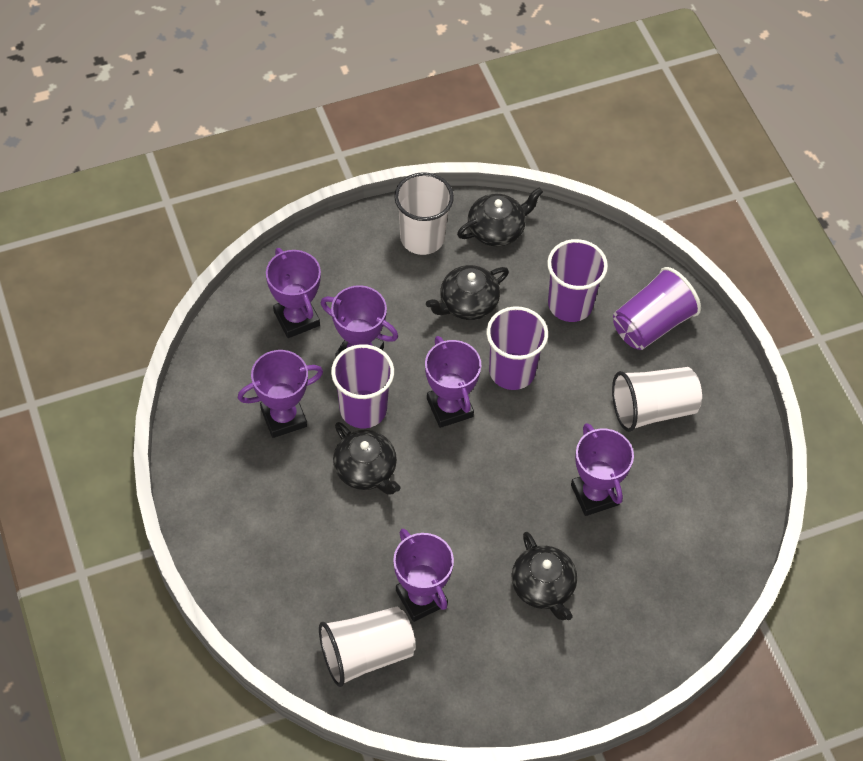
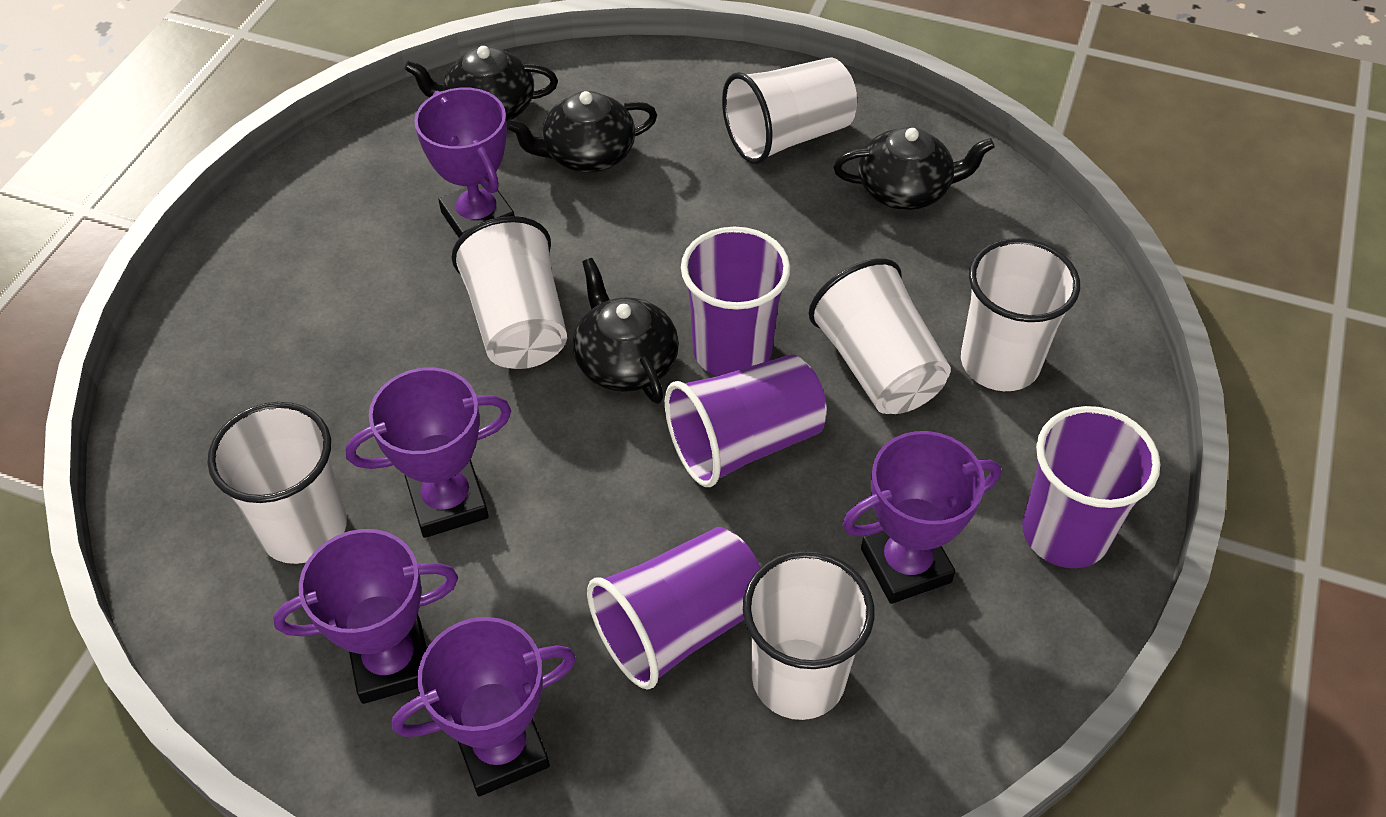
purple trophy: 6 -> 5
white cup: 3 -> 6

